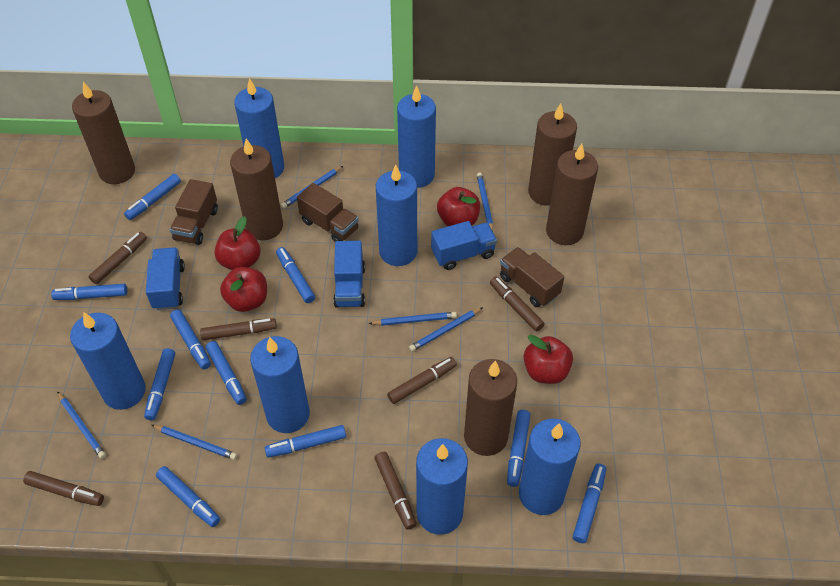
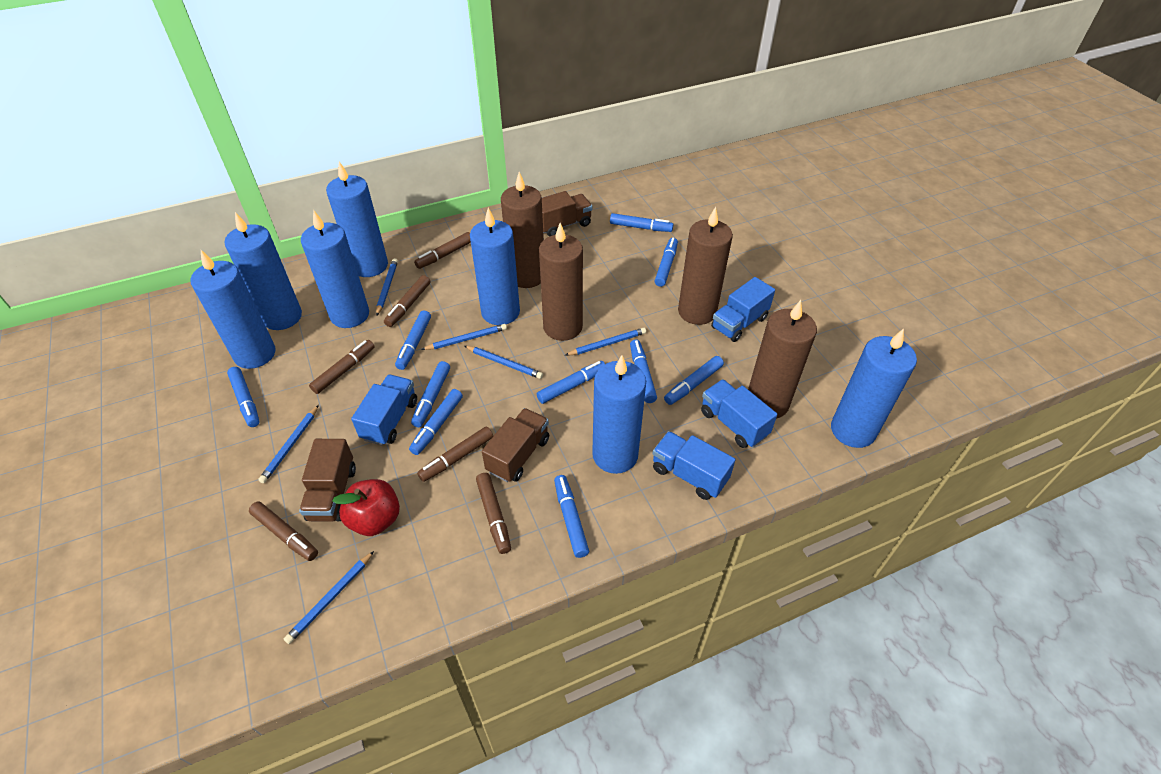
blue truck: 3 -> 4
brown candle: 5 -> 4
red apple: 4 -> 1

